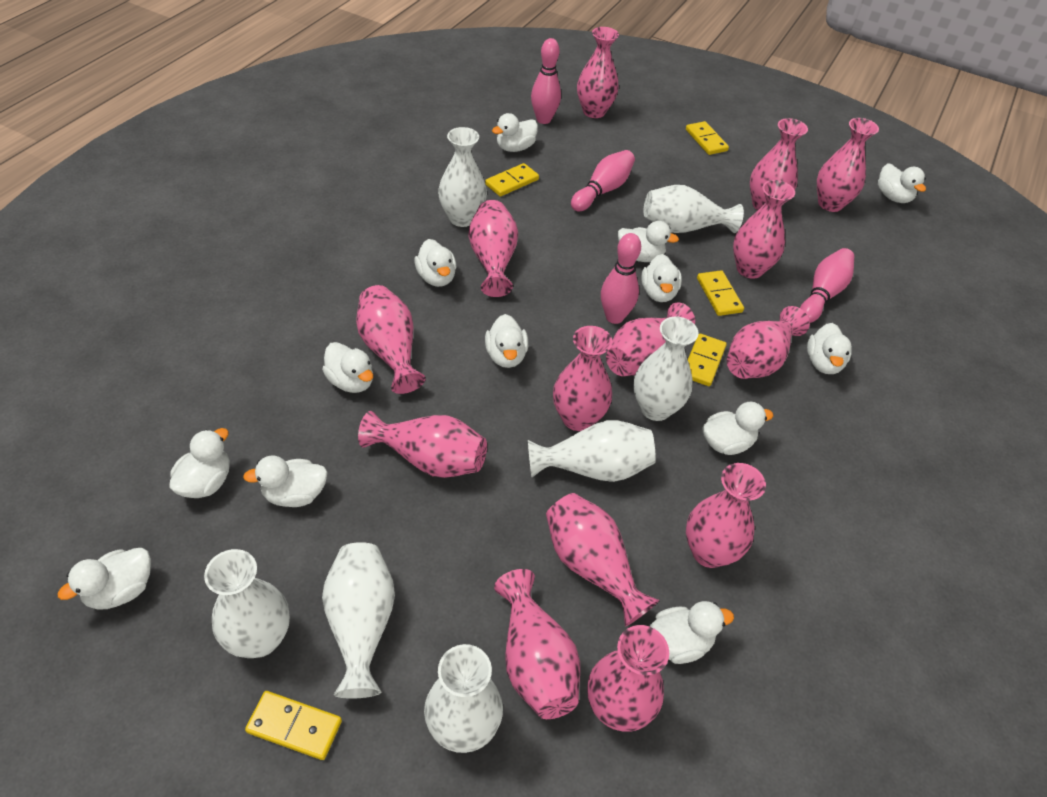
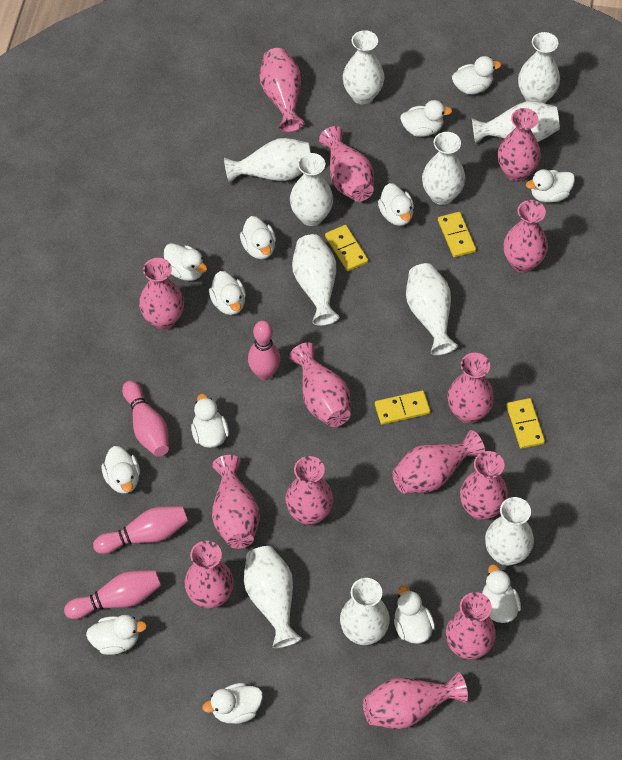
white vase: 7 -> 11
yellow domino: 5 -> 4

